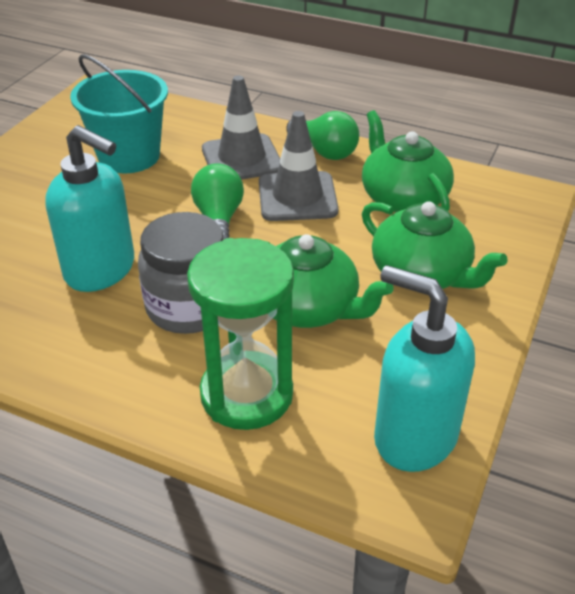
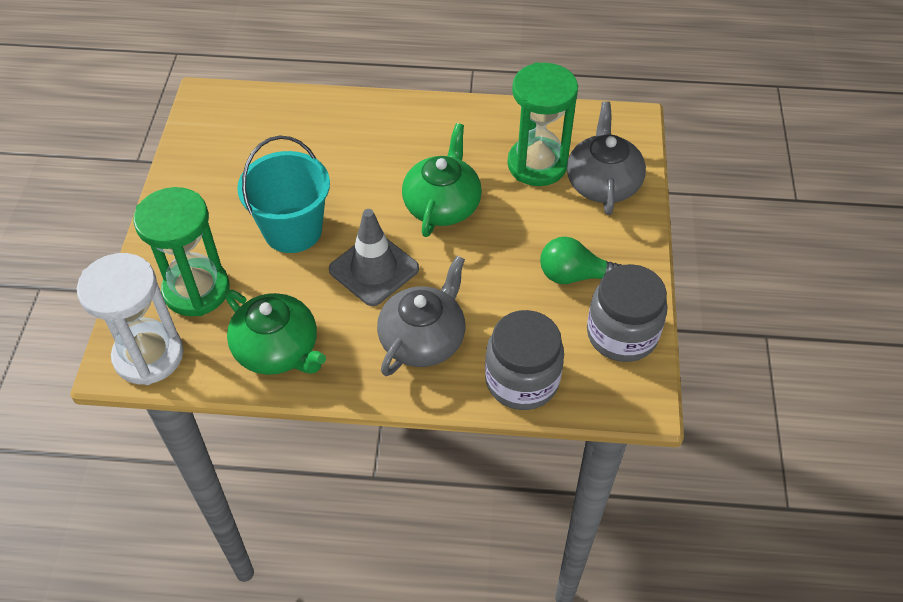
green hourglass: 1 -> 2
green light bulb: 2 -> 1
green teapot: 3 -> 2
grey jar: 1 -> 2
grey teapot: 0 -> 2
grey traffic cone: 2 -> 1
turquoise soap dispenser: 2 -> 0
white hourglass: 0 -> 1

